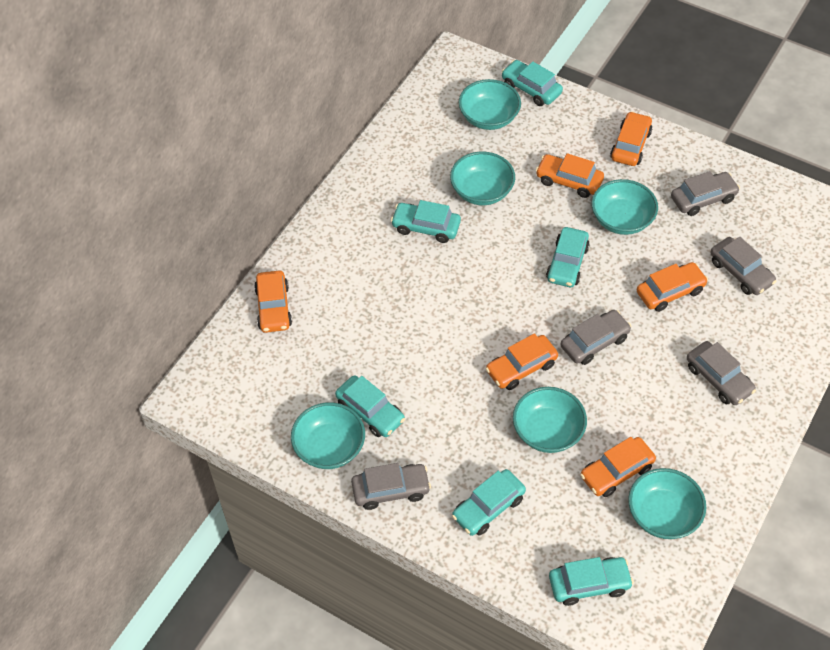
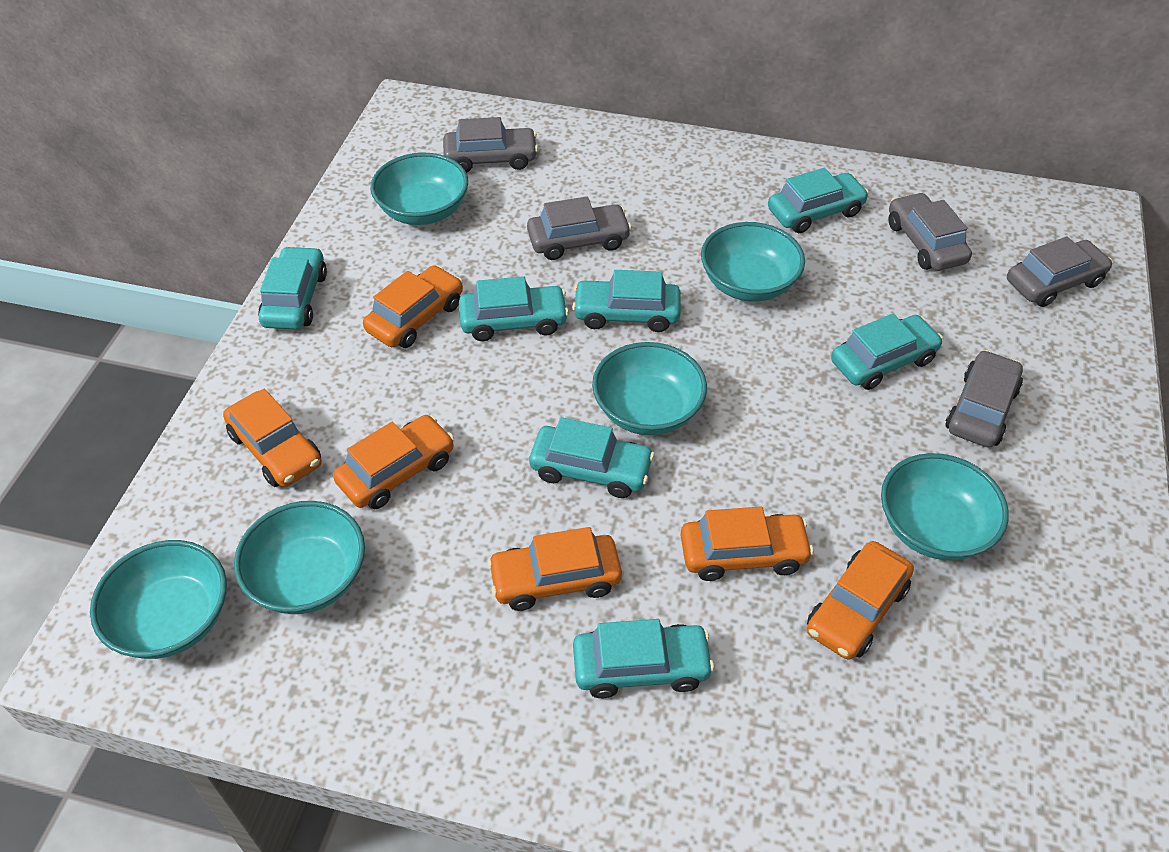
turquoise car: 6 -> 7

